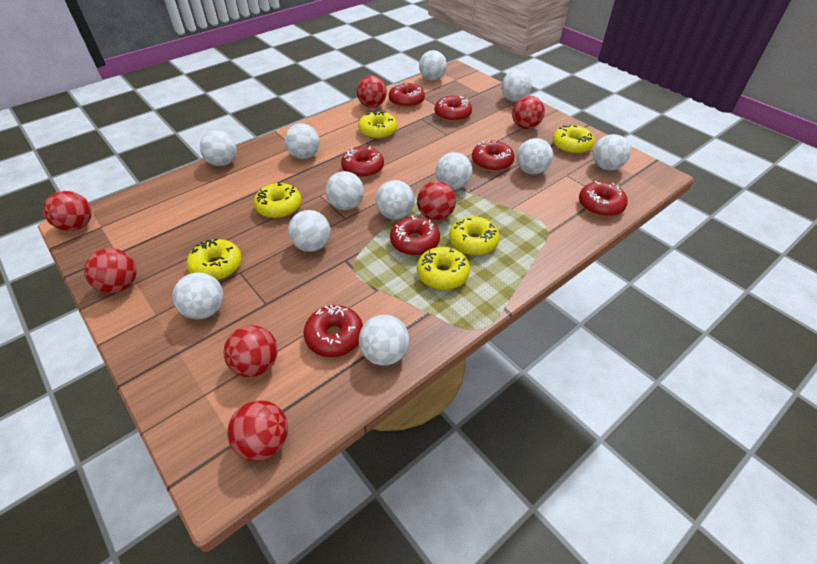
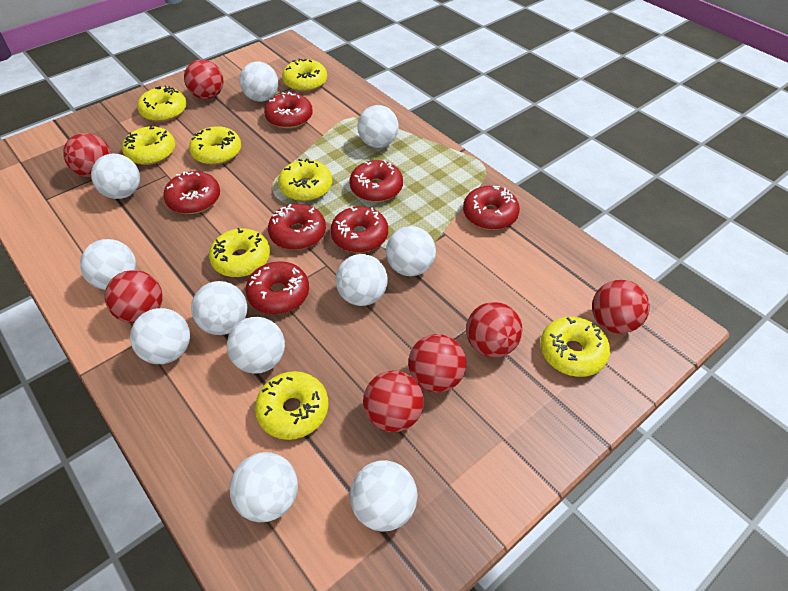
white ball: 12 -> 11
yellow donut: 6 -> 8

